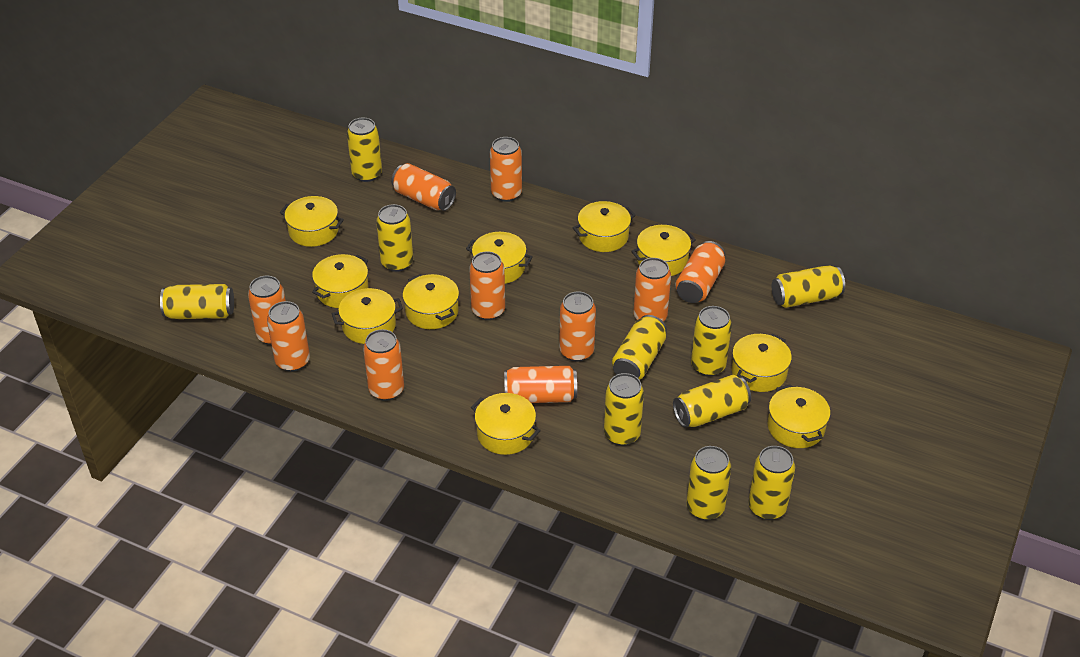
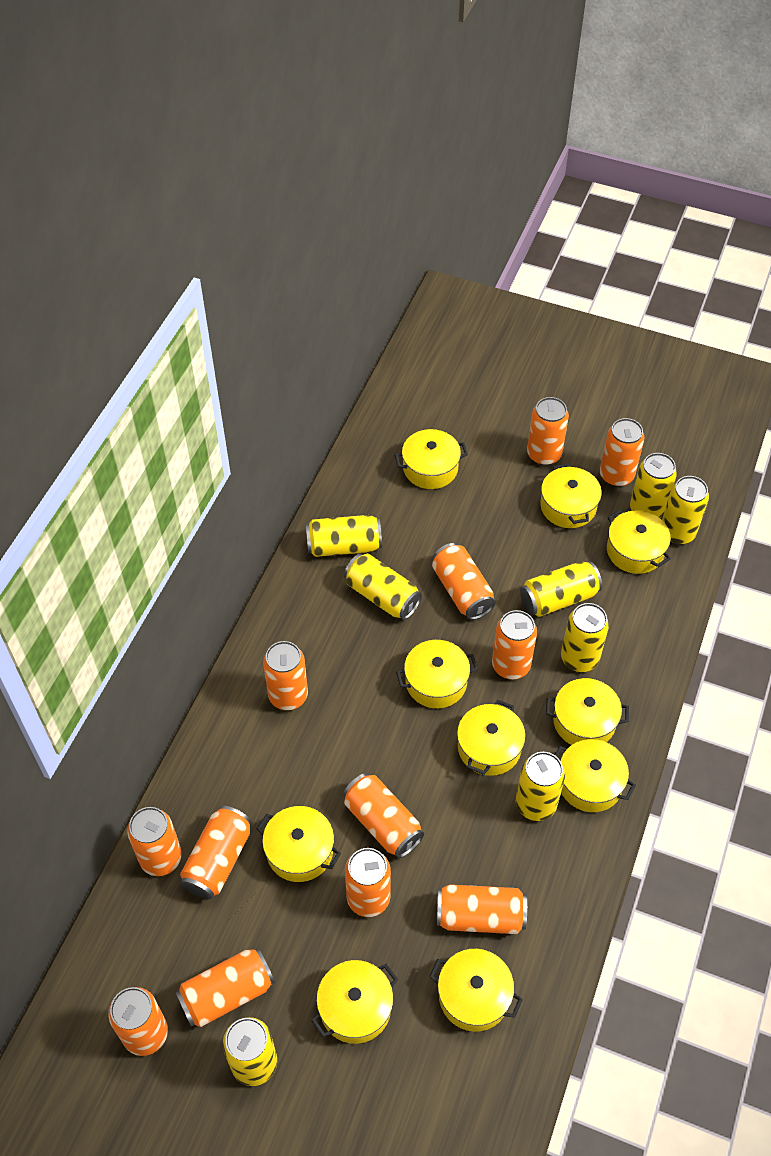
orange can: 10 -> 12
yellow can: 10 -> 8

